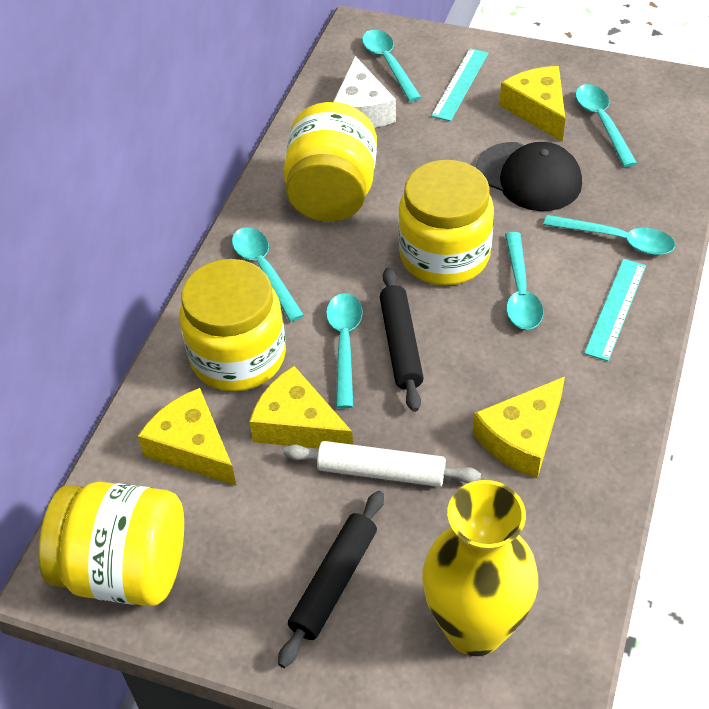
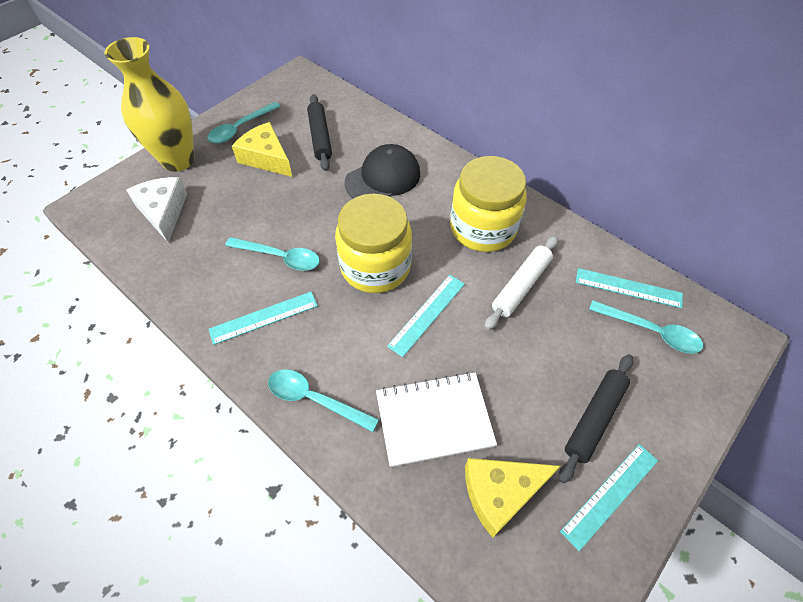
turquoise ruler: 2 -> 4
turquoise spoon: 6 -> 4
white notebook: 0 -> 1
yellow cheese: 4 -> 2
yellow jar: 4 -> 2

